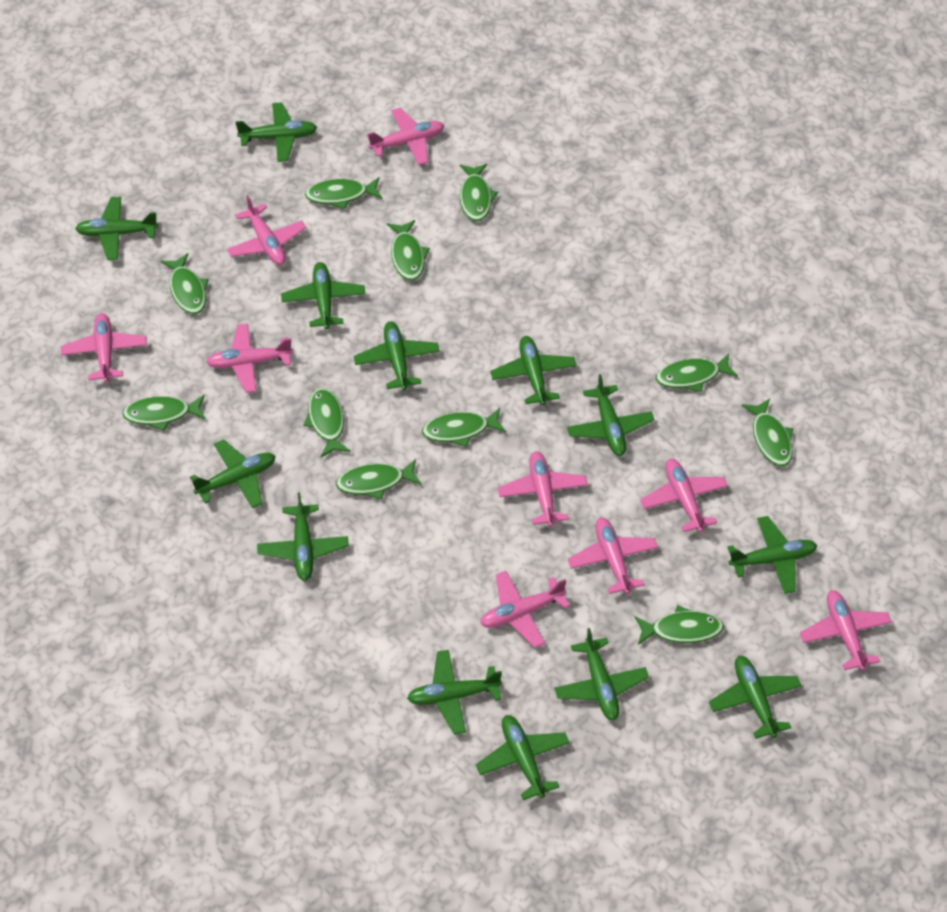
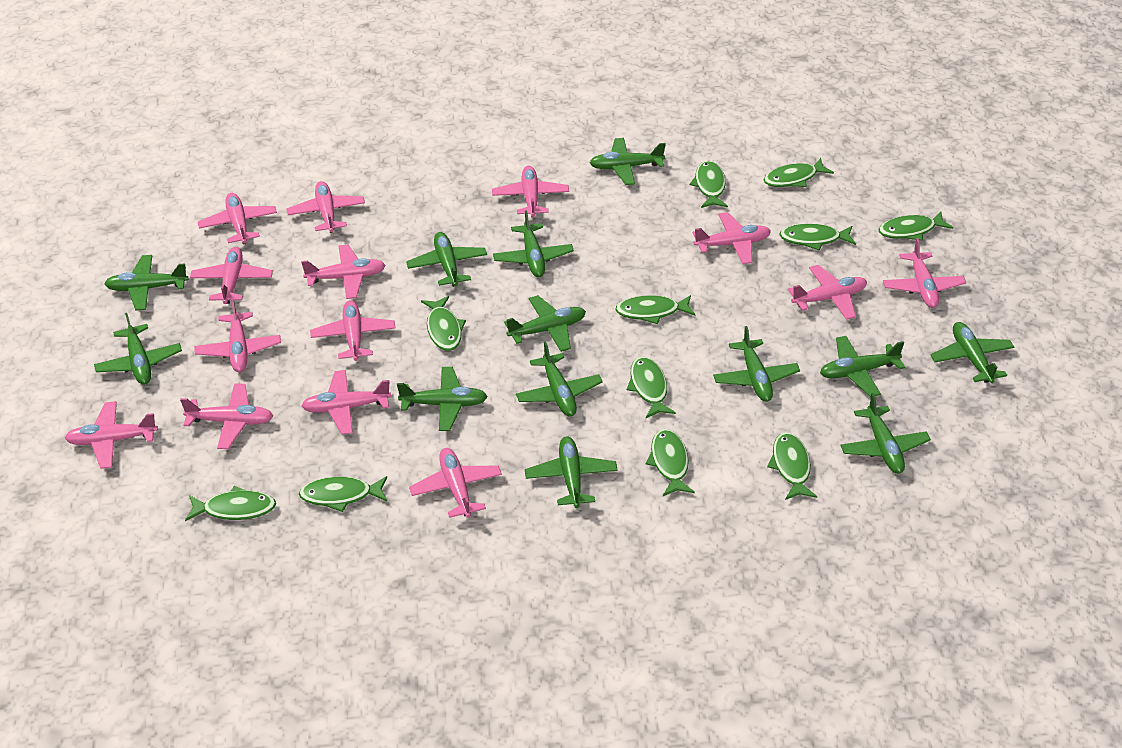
pink plane: 9 -> 14

